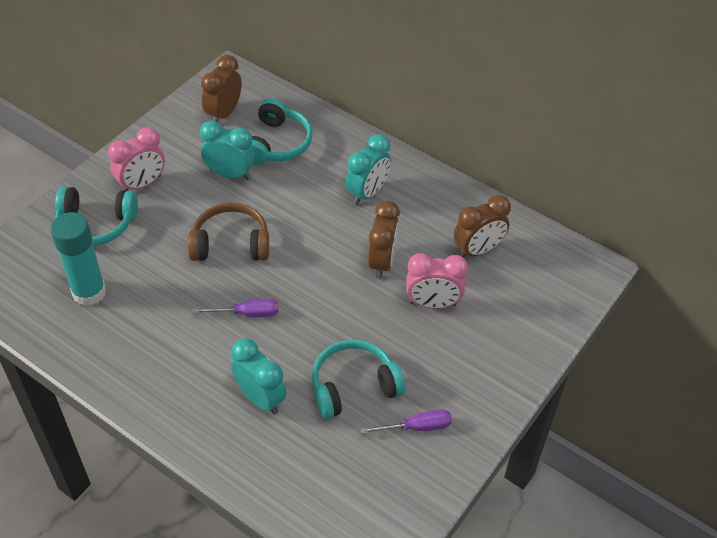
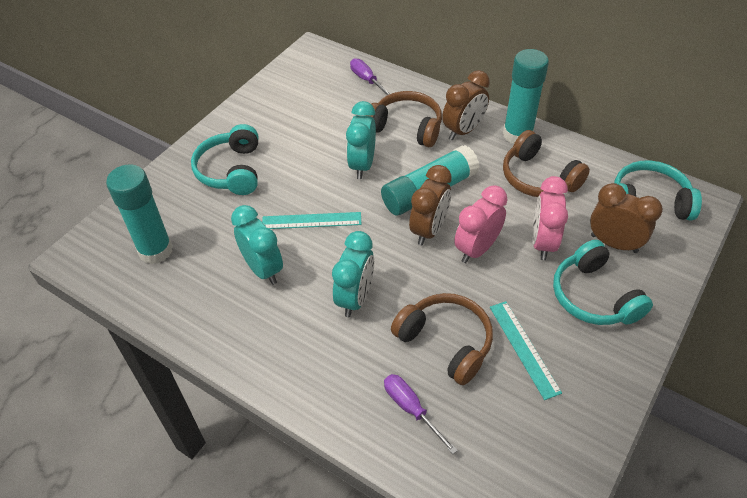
brown headphones: 1 -> 3
turquoise glue stick: 1 -> 3
turquoise ruler: 0 -> 2

